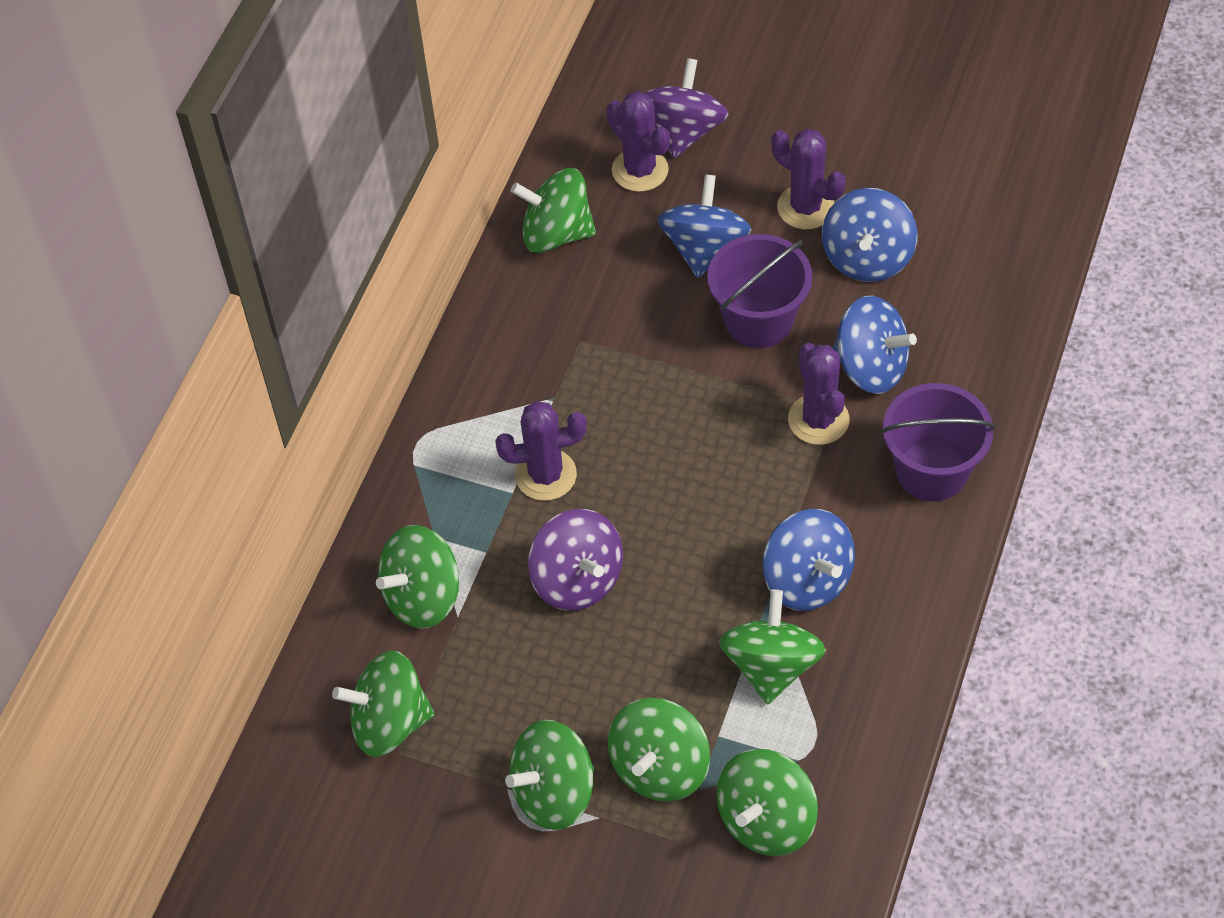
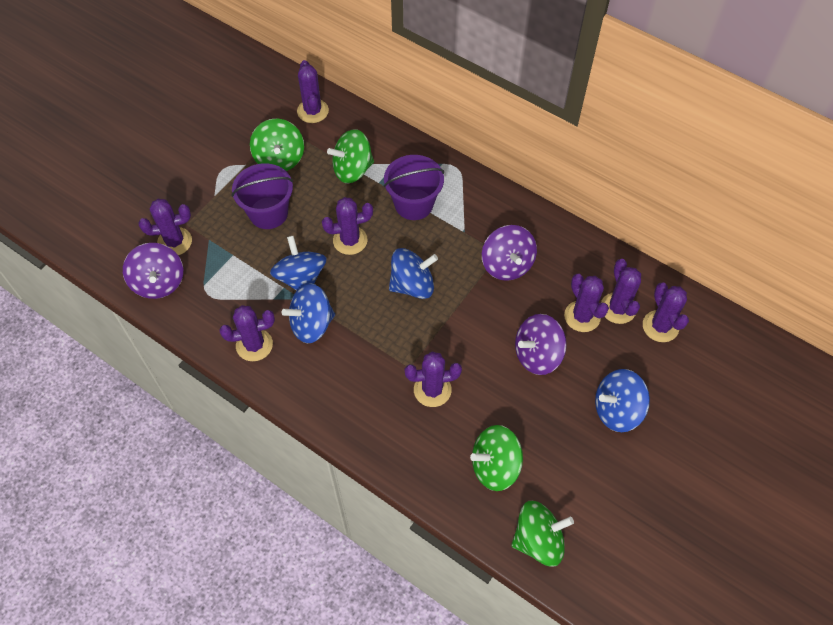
green spinning top: 7 -> 4
purple cactus: 4 -> 8
purple spinning top: 2 -> 3

